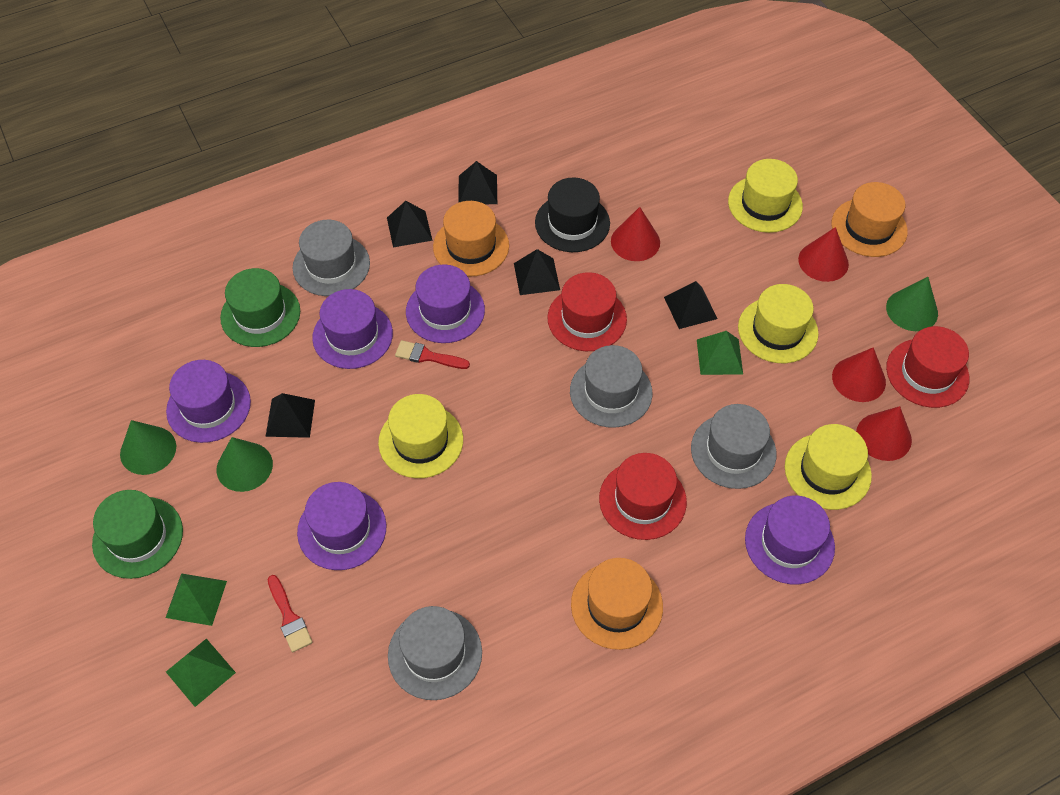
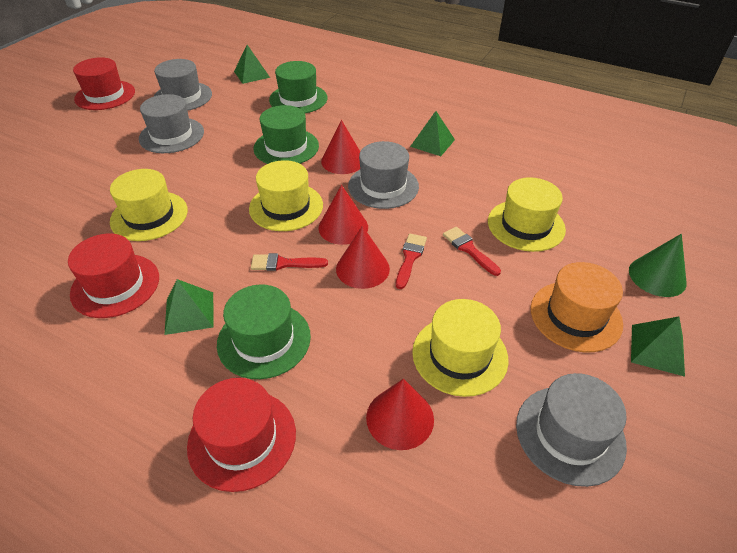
black hat: 1 -> 0
black pyramid: 5 -> 0
green cone: 3 -> 1
green hat: 2 -> 3
green pyramid: 3 -> 4
orange hat: 3 -> 1
purple hat: 5 -> 0
red brush: 2 -> 3

